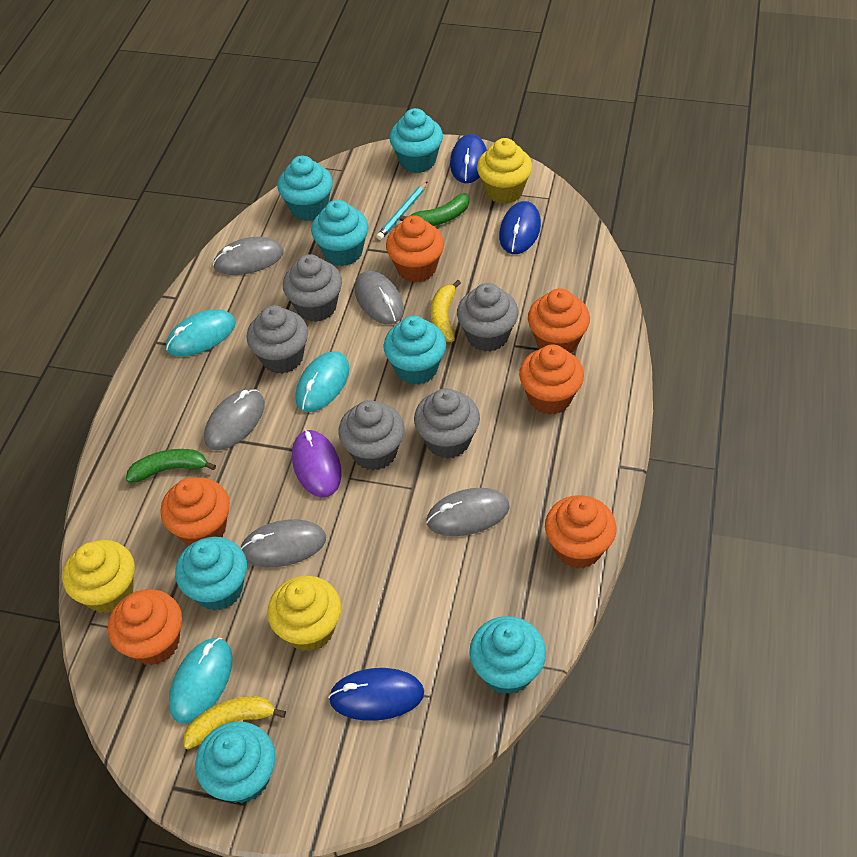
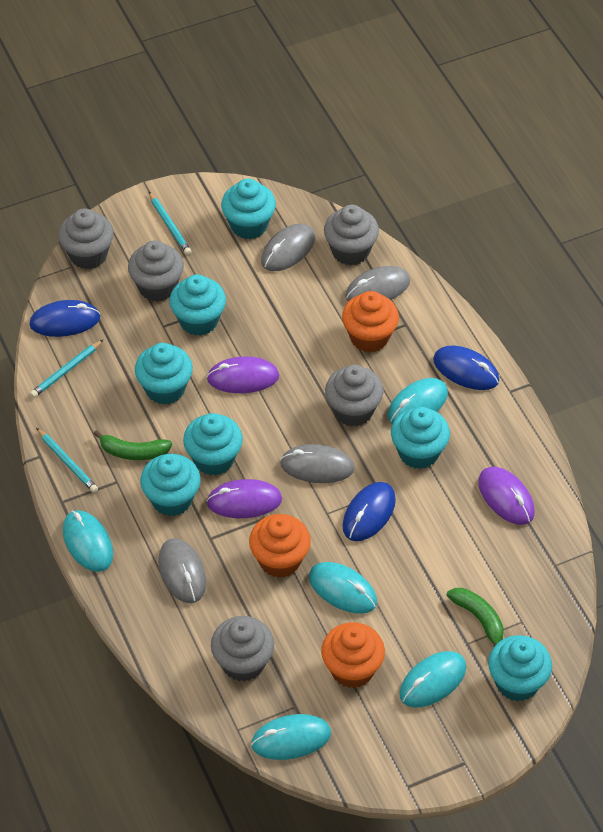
grey mouse: 5 -> 4
orange cupcake: 6 -> 3
purple mouse: 1 -> 3
turquoise mouse: 3 -> 5
turquoise pencil: 1 -> 3
yellow banana: 2 -> 0
yellow cupcake: 3 -> 0

